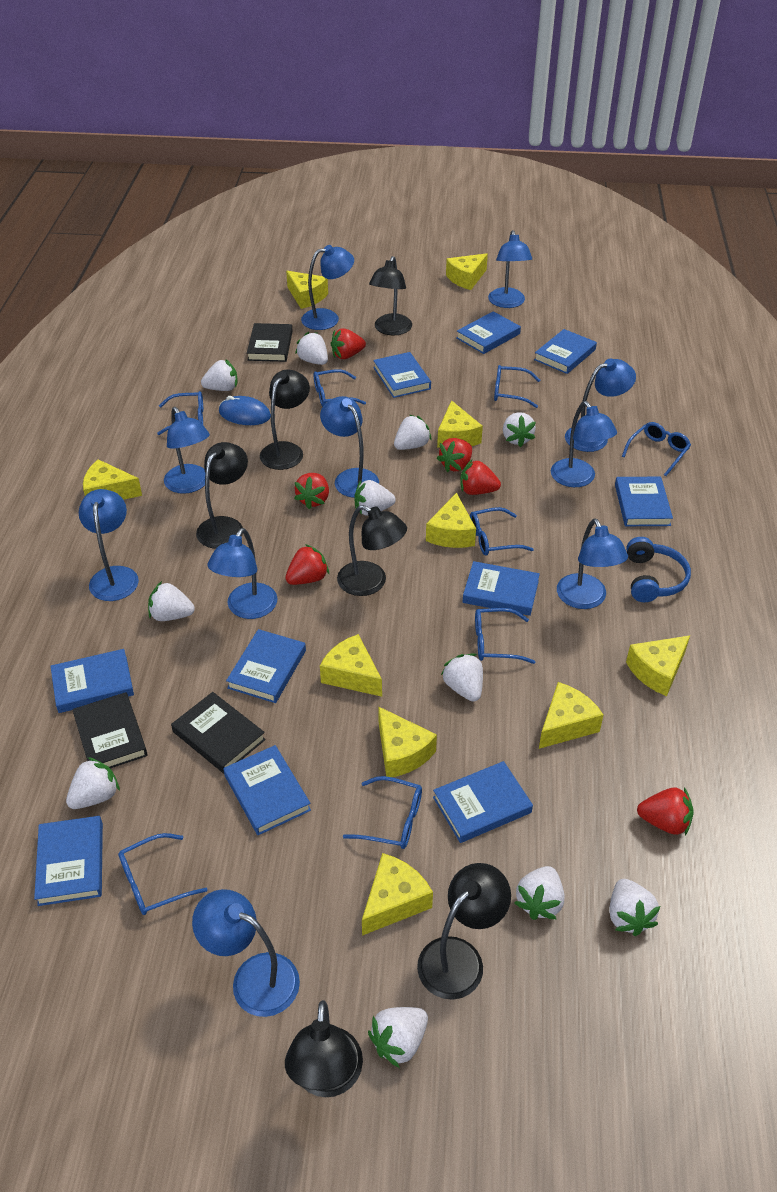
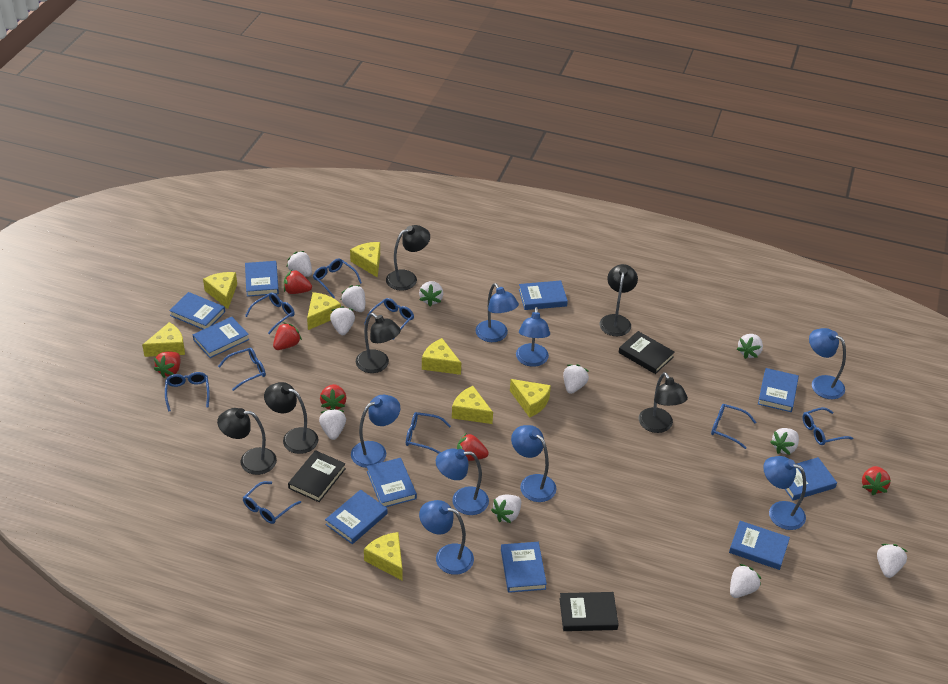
blue glasses: 8 -> 9
blue headphones: 1 -> 0
blue lamp: 10 -> 8
blue mouse: 1 -> 0
yellow cheese: 10 -> 8

